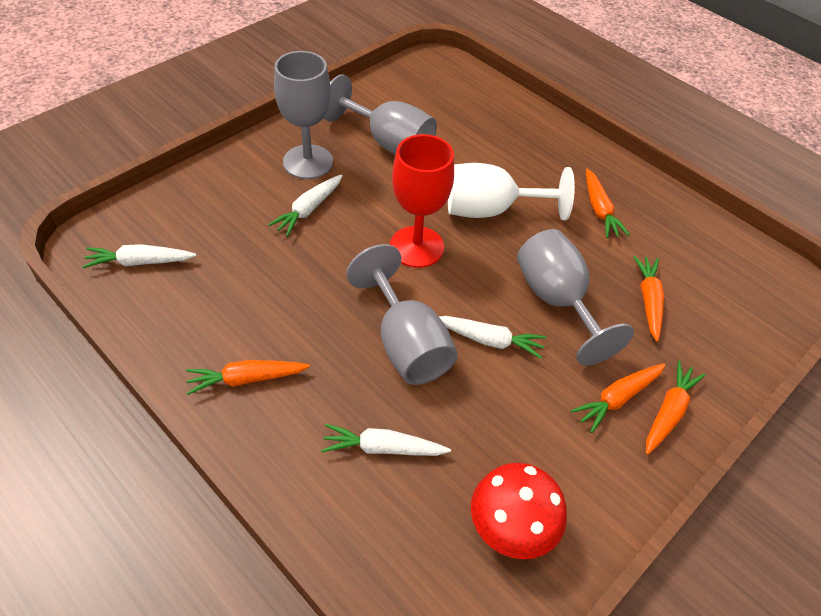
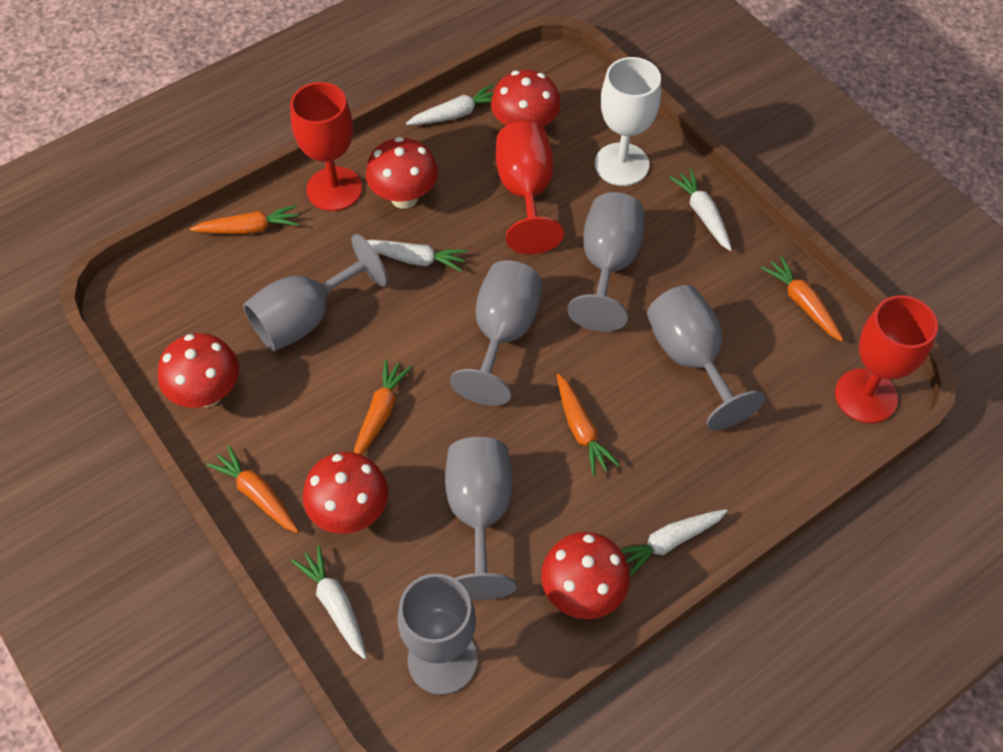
grey goblet: 4 -> 6
red goblet: 1 -> 3
red mushroom: 1 -> 5
white carrot: 4 -> 5

